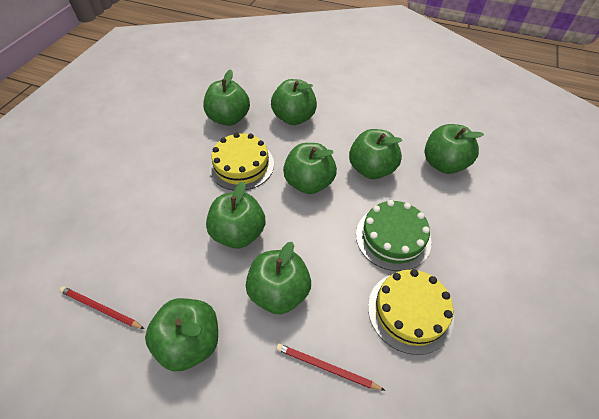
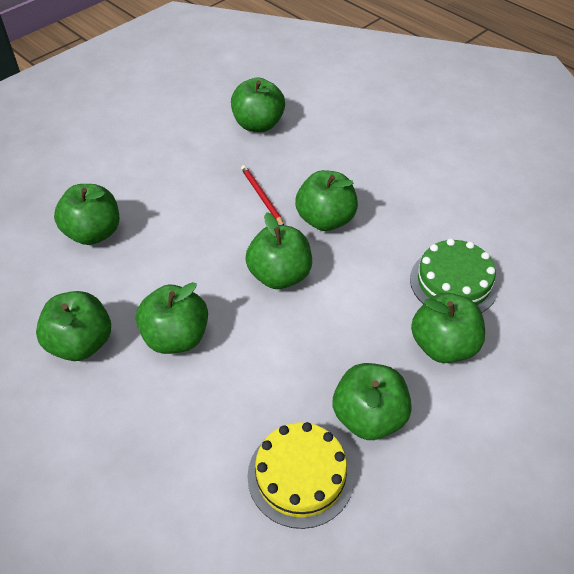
red pencil: 2 -> 1
yellow cake: 2 -> 1

